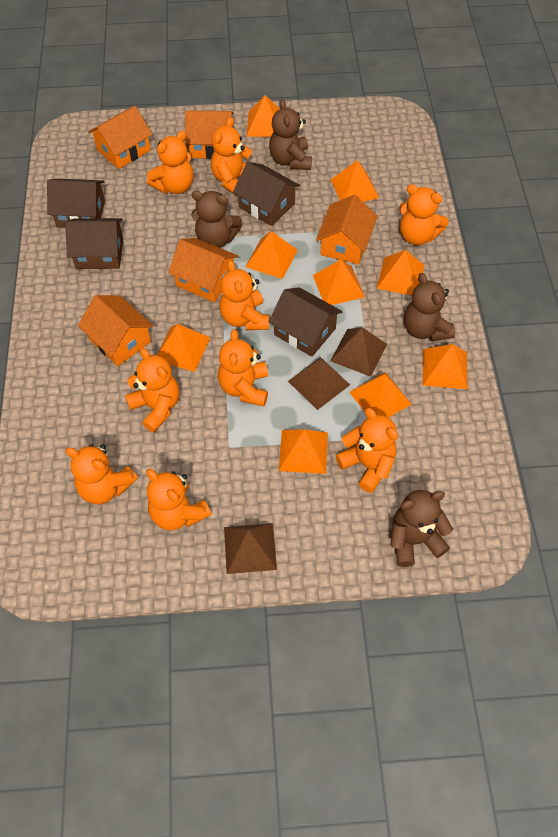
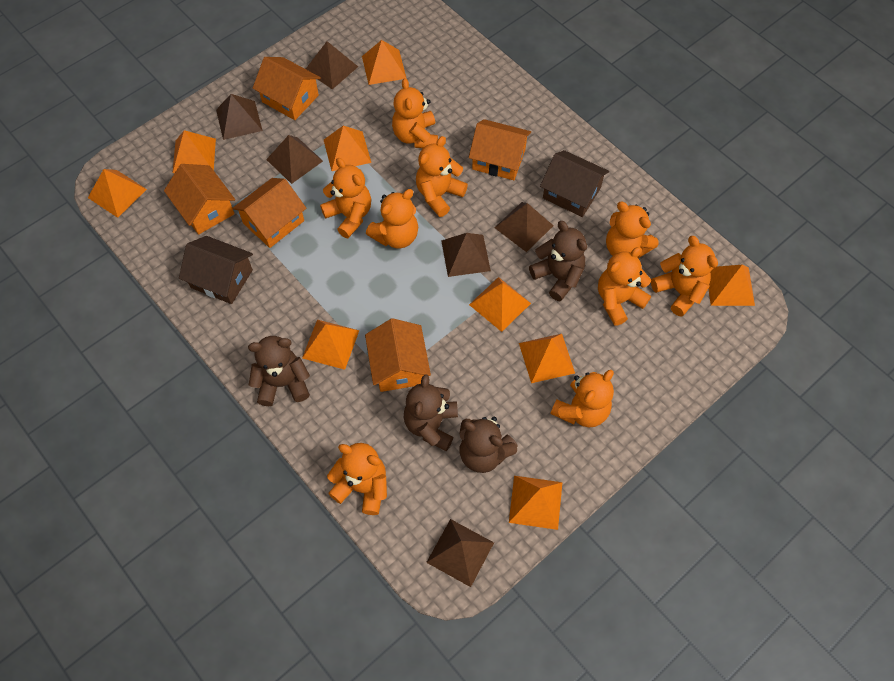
brown house: 4 -> 2
brown pyramid: 3 -> 6

